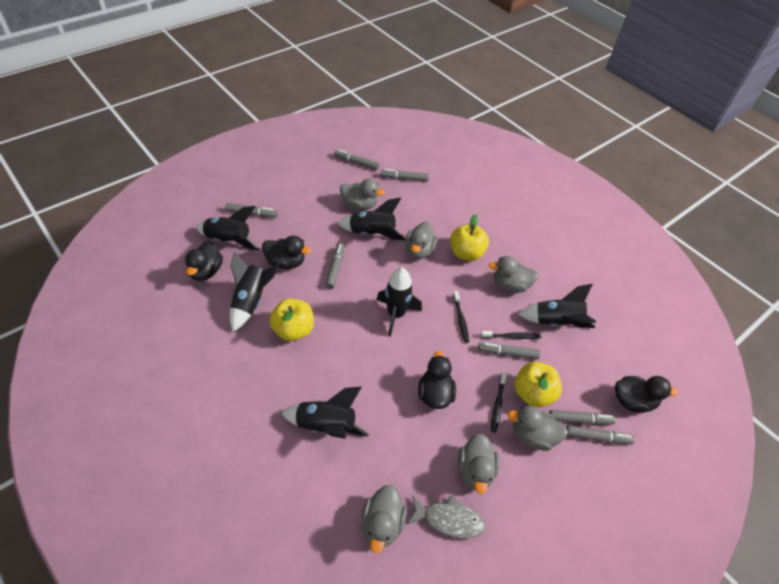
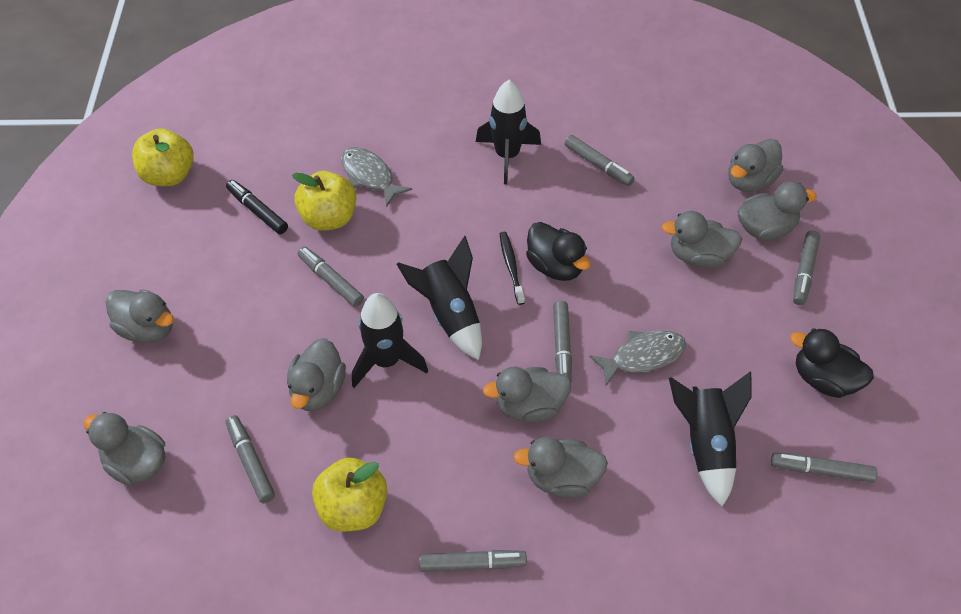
black duck: 4 -> 2
black marker: 0 -> 1
black rocket: 6 -> 4
black toothbrush: 3 -> 1
grey duck: 6 -> 8
grey fish: 1 -> 2

